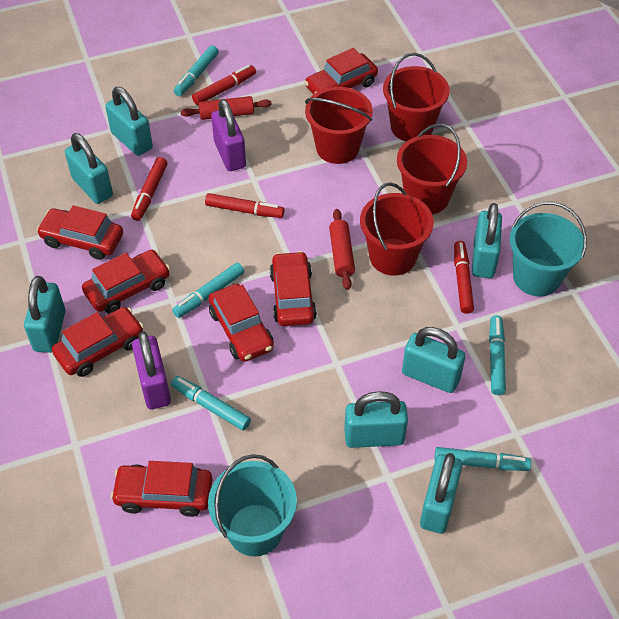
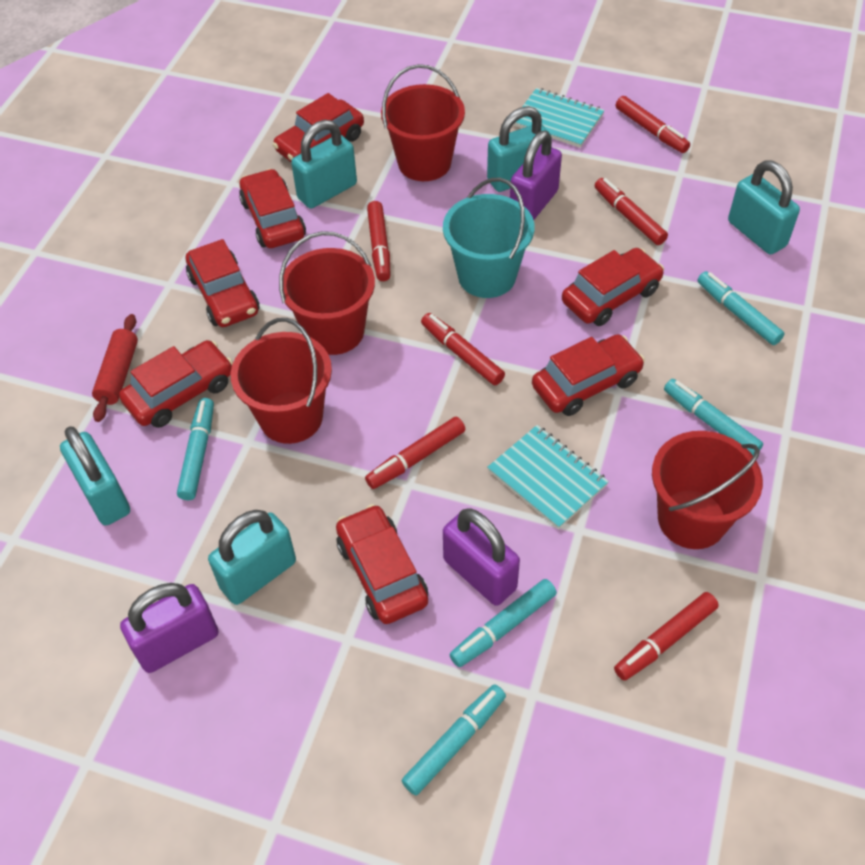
purple padlock: 2 -> 3
red marker: 4 -> 6
red rolling pin: 2 -> 1
turquoise bucket: 2 -> 1
turquoise notebook: 0 -> 2
turquoise padlock: 7 -> 5

